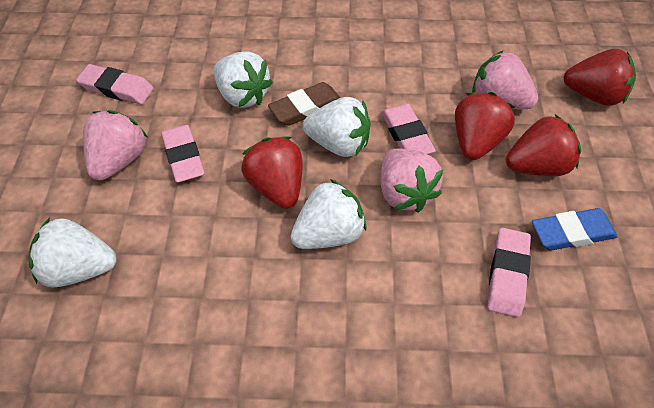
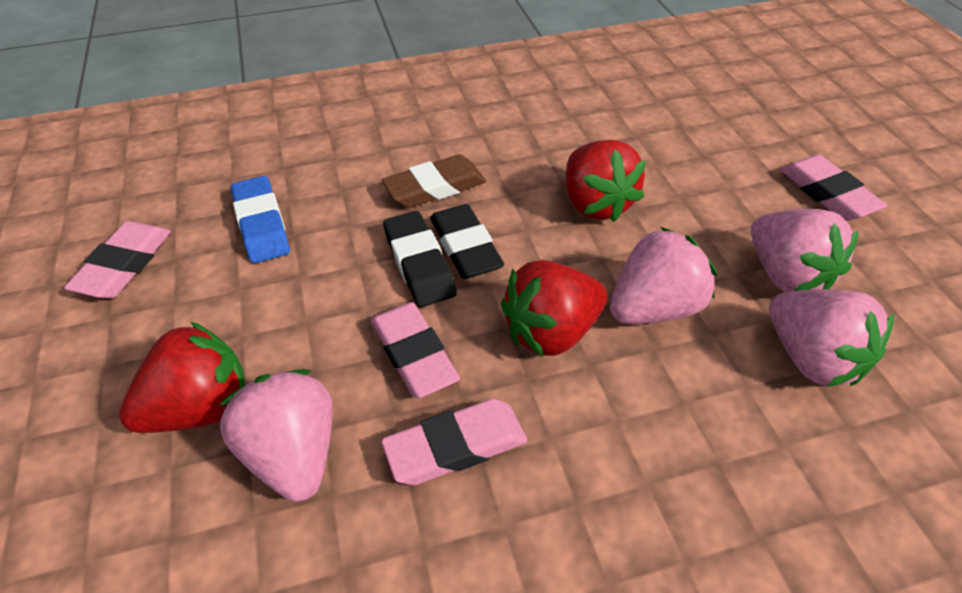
black eraser: 0 -> 2
pink strawberry: 3 -> 4
red strawberry: 4 -> 3
white strawberry: 4 -> 0

